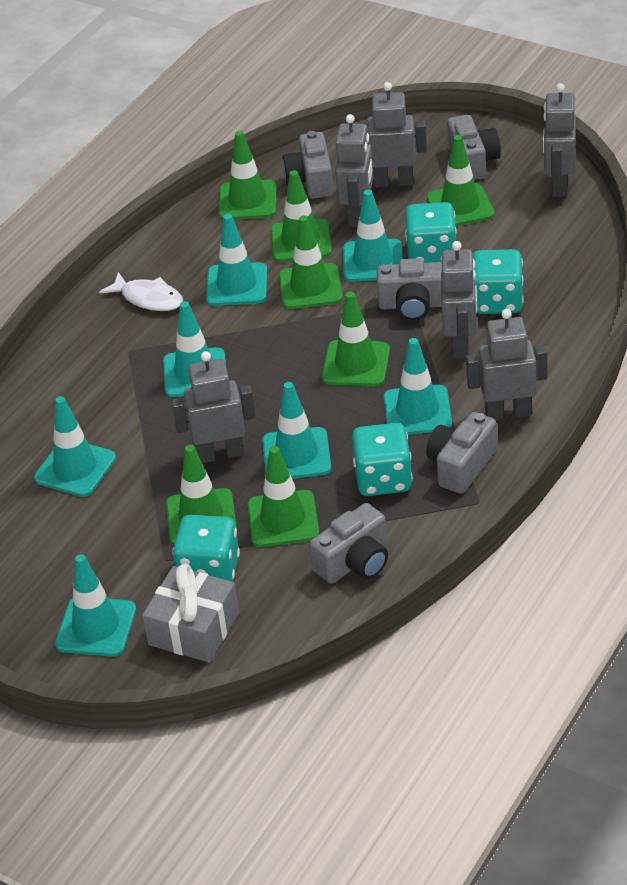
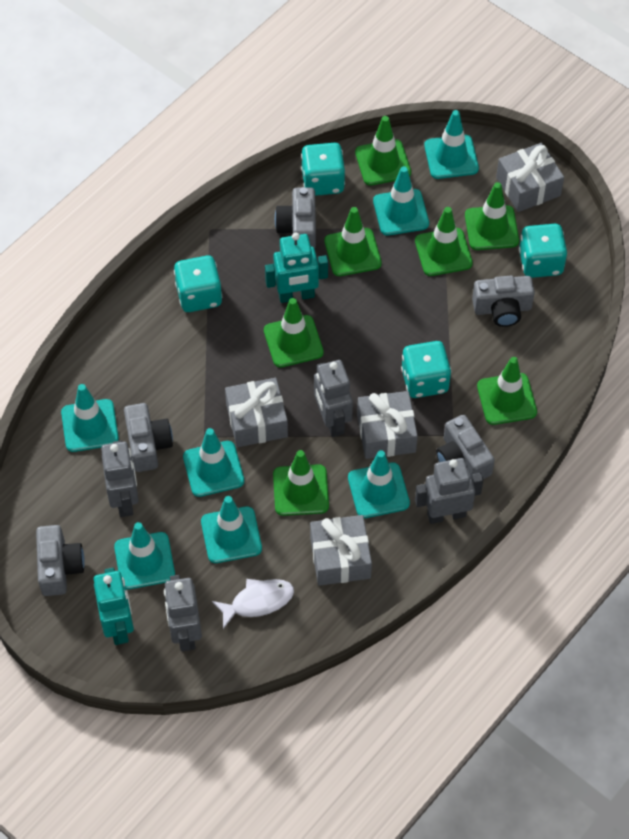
grey gift: 1 -> 4
grey robot: 6 -> 4
turquoise robot: 0 -> 2

